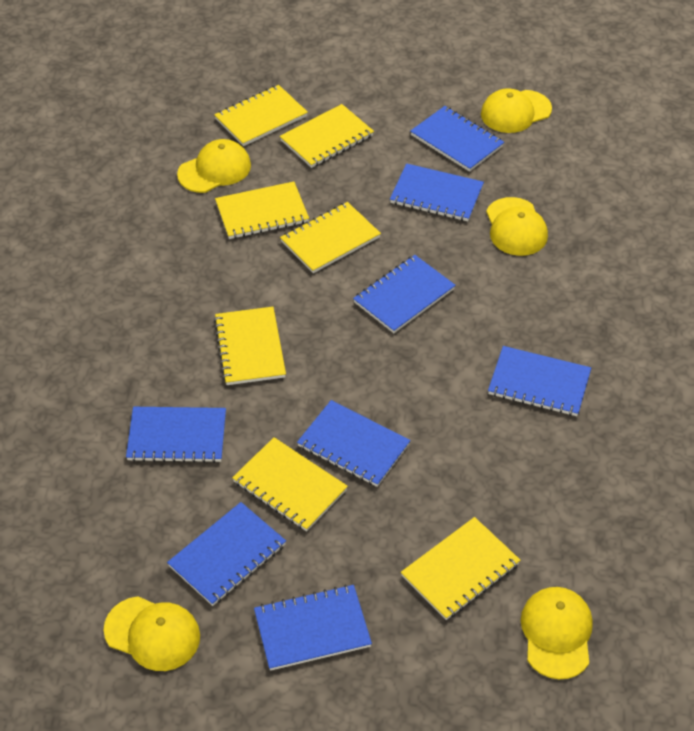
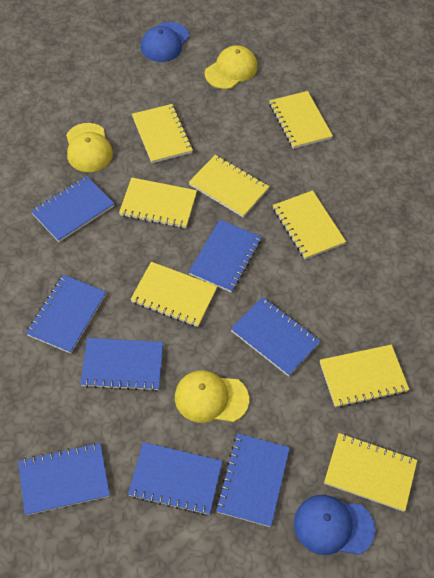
blue cap: 0 -> 2
yellow cap: 5 -> 3
yellow notebook: 7 -> 8

